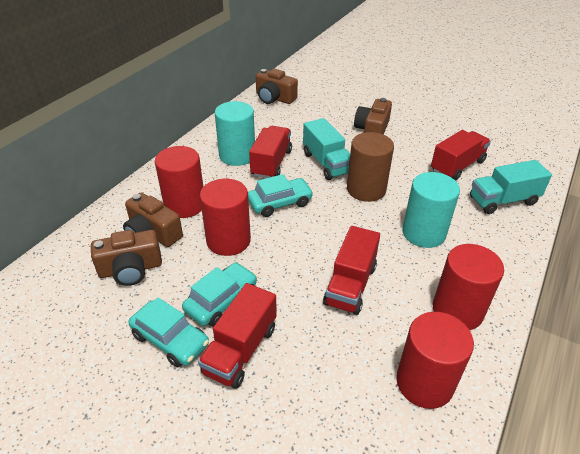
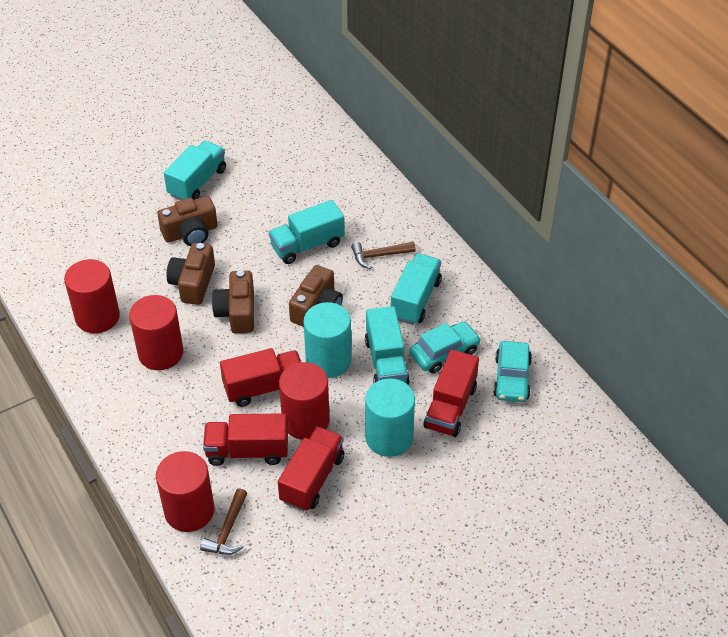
brown cylinder: 1 -> 0
brown hammer: 0 -> 2
turquoise car: 3 -> 2
turquoise truck: 2 -> 4

